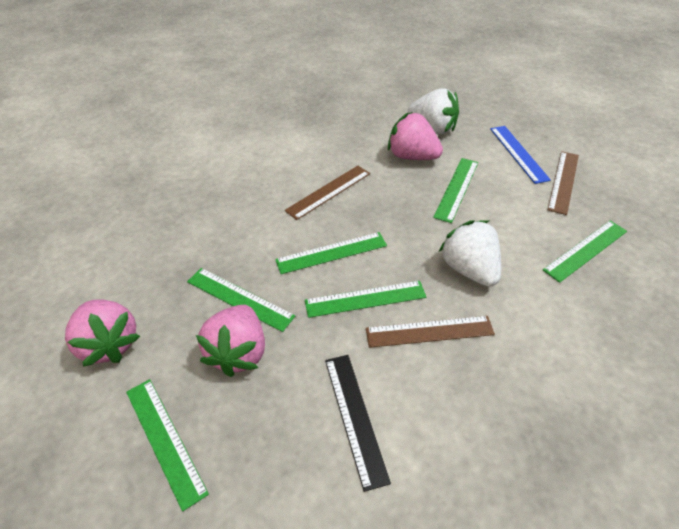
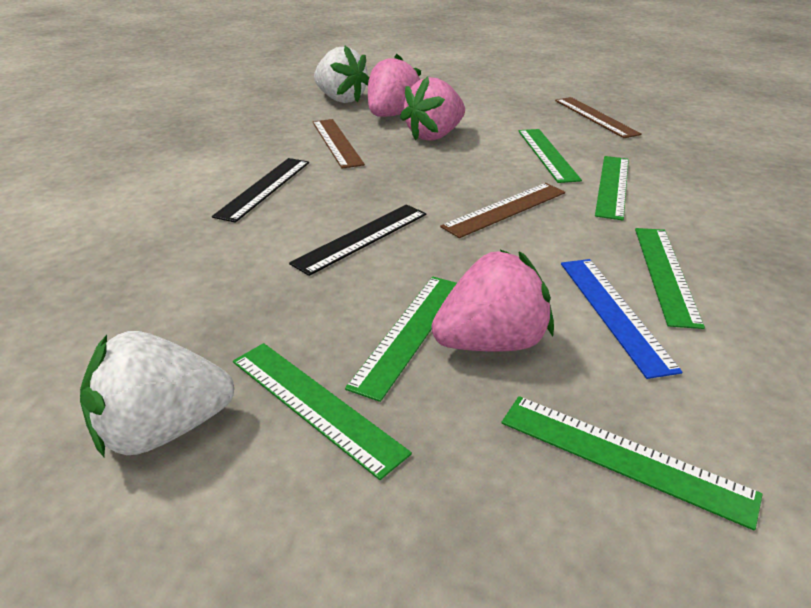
black ruler: 1 -> 2

